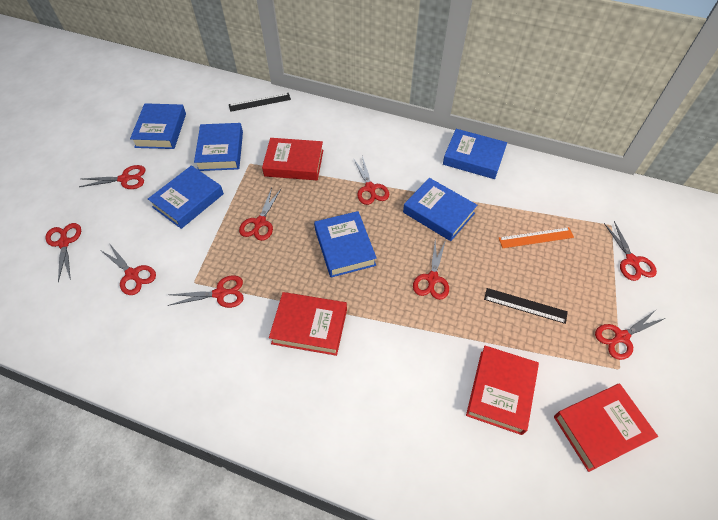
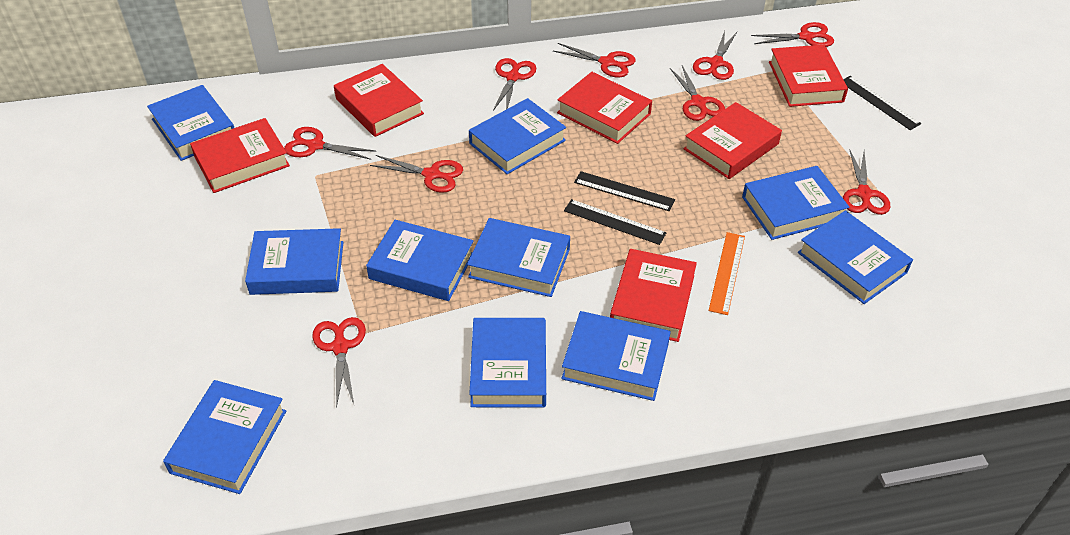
black ruler: 2 -> 3
blue book: 6 -> 10
red book: 4 -> 6

